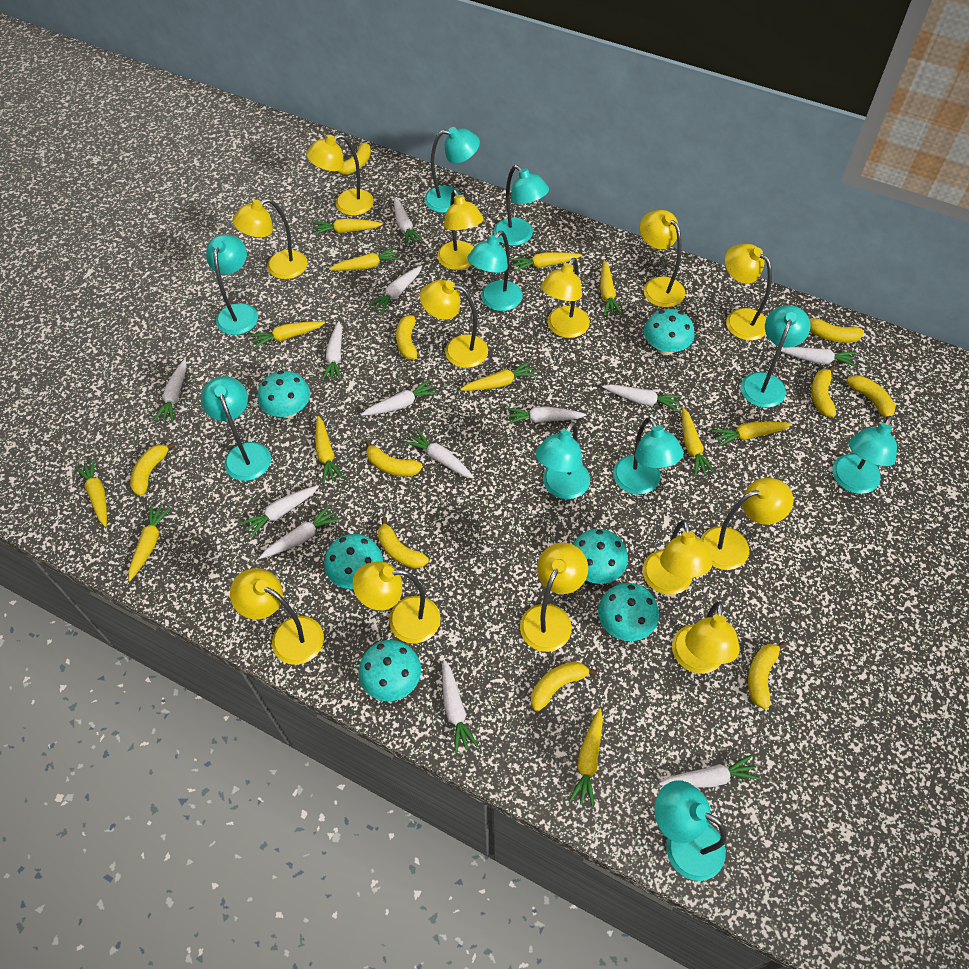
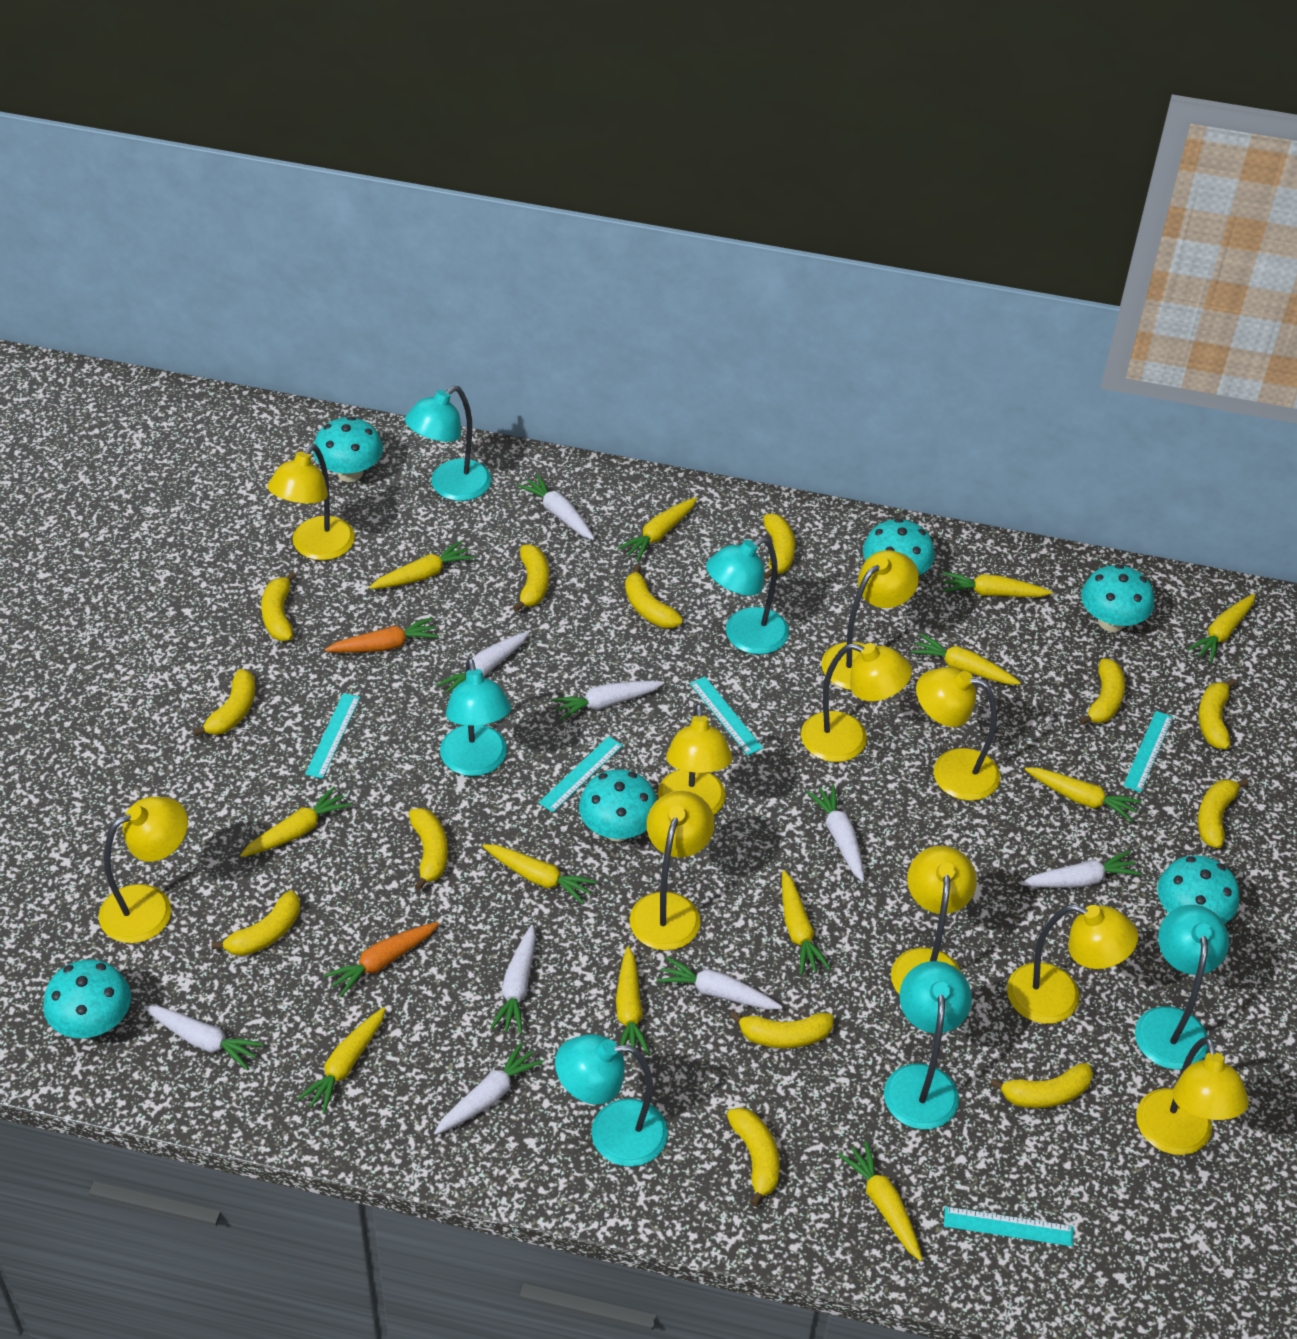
orange carrot: 0 -> 2
turquoise lamp: 10 -> 6
turquoise ruler: 0 -> 5
white carrot: 13 -> 9
yellow banana: 10 -> 13
yellow lamp: 13 -> 10

